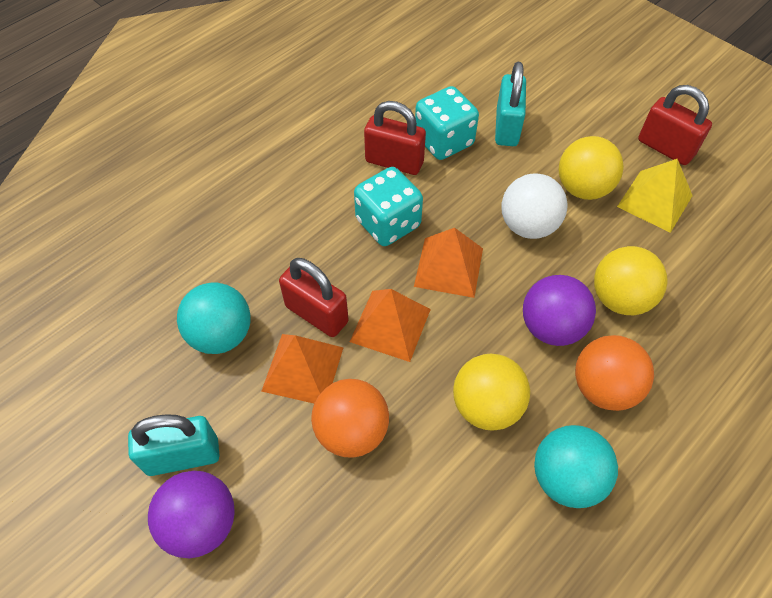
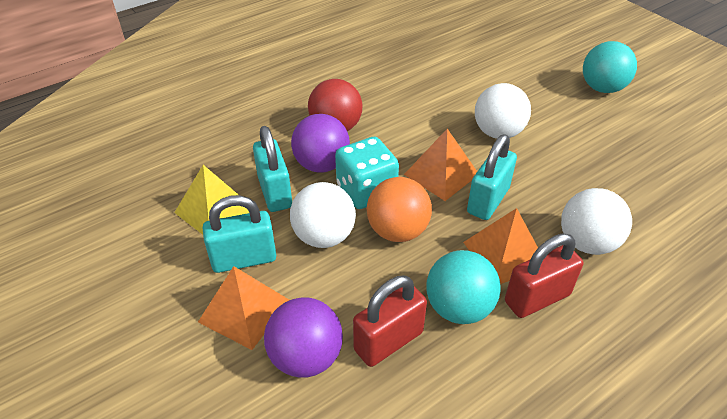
orange ball: 2 -> 1
red ball: 0 -> 1
red padlock: 3 -> 2
turquoise dice: 2 -> 1
turquoise padlock: 2 -> 3
white ball: 1 -> 3
yellow ball: 3 -> 0

